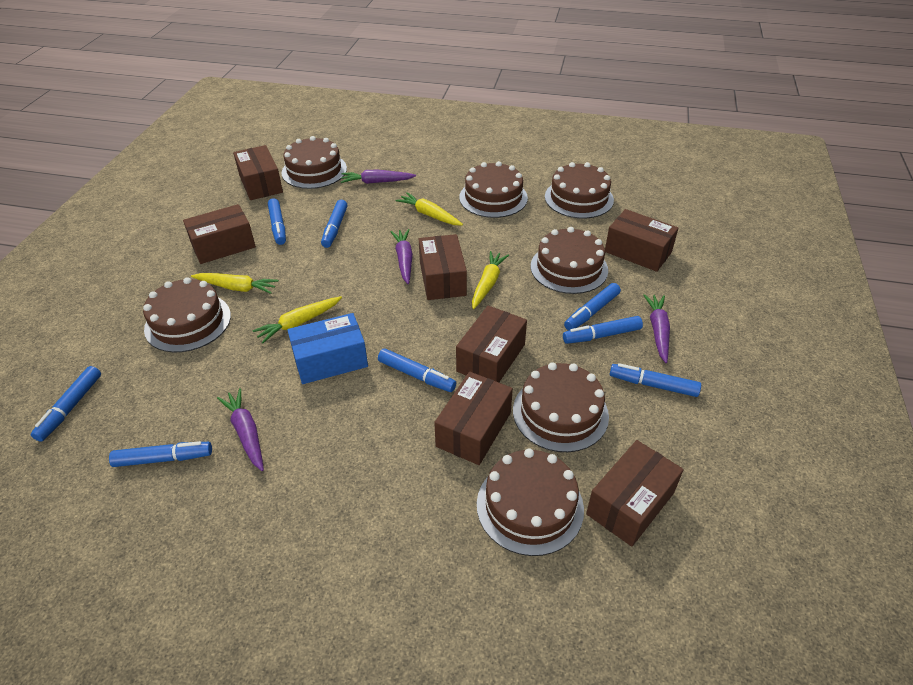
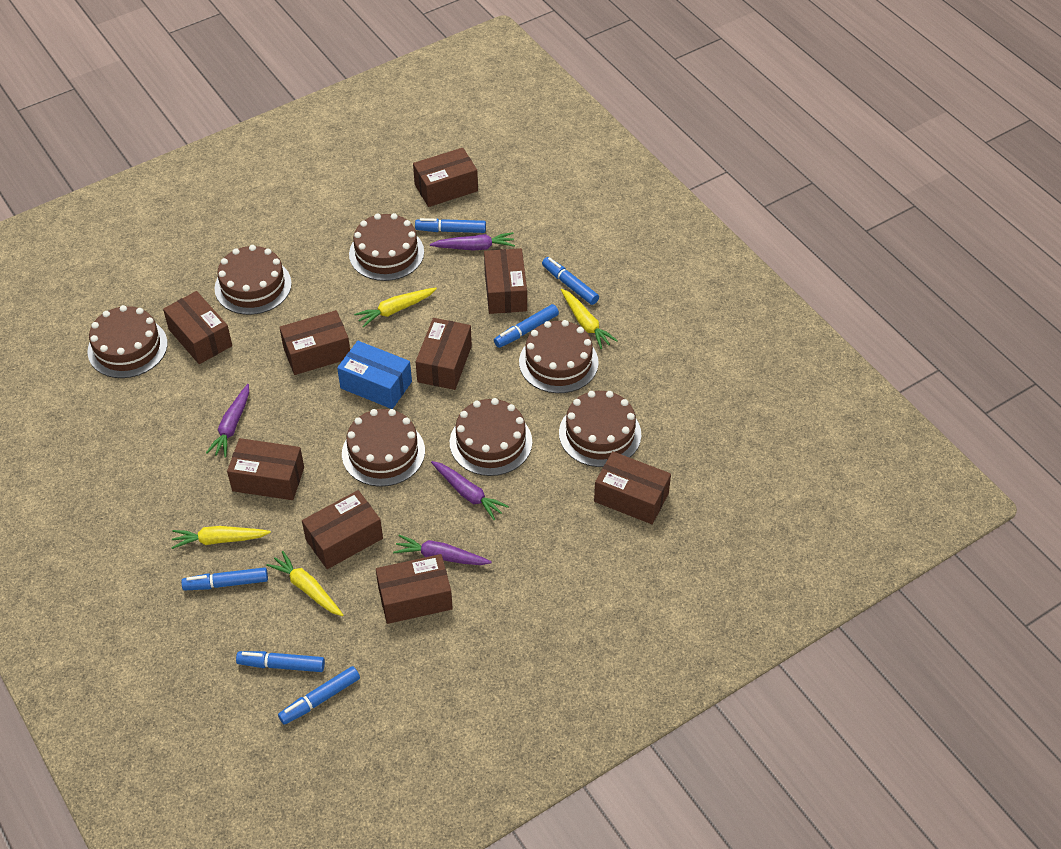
blue marker: 8 -> 6
brown box: 7 -> 9

